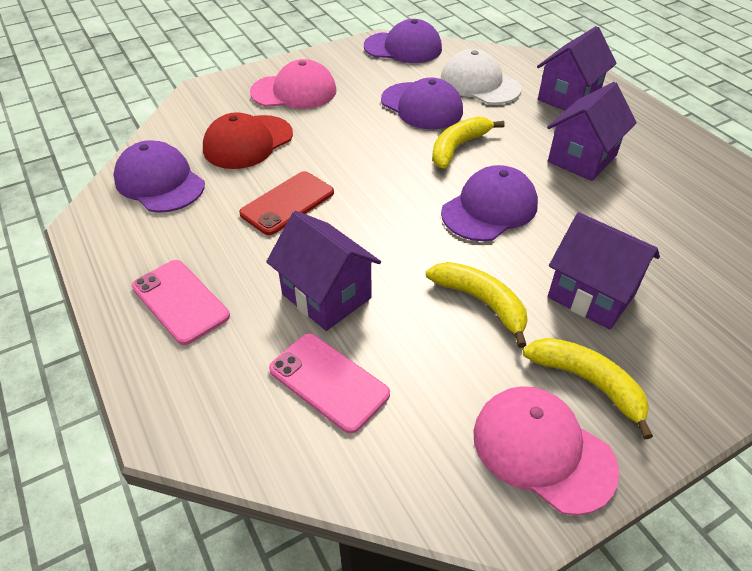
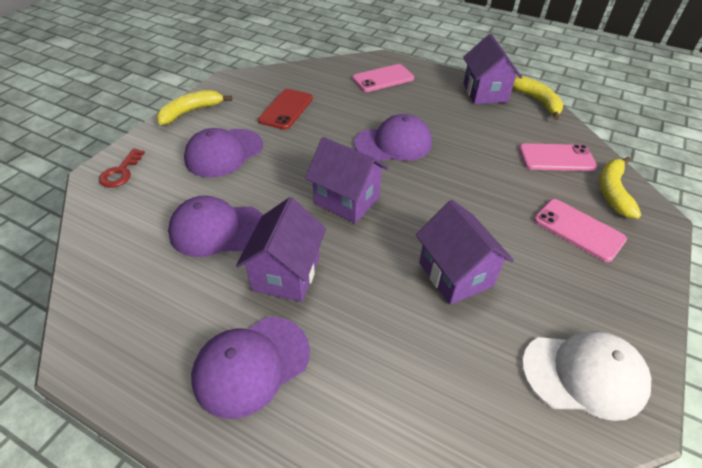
pink cap: 2 -> 0
pink phone: 2 -> 3
red cap: 1 -> 0
red key: 0 -> 1

